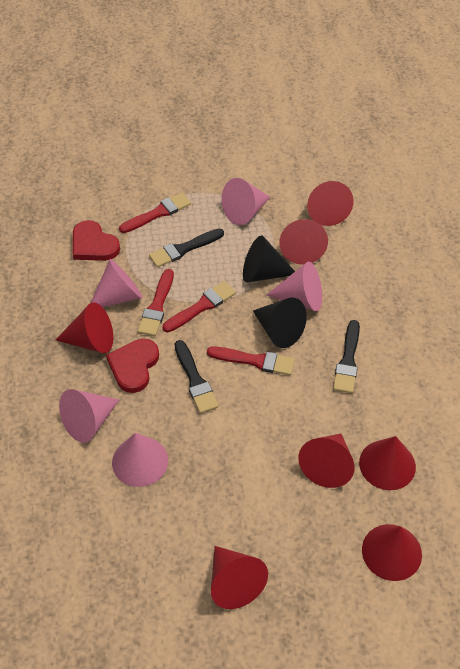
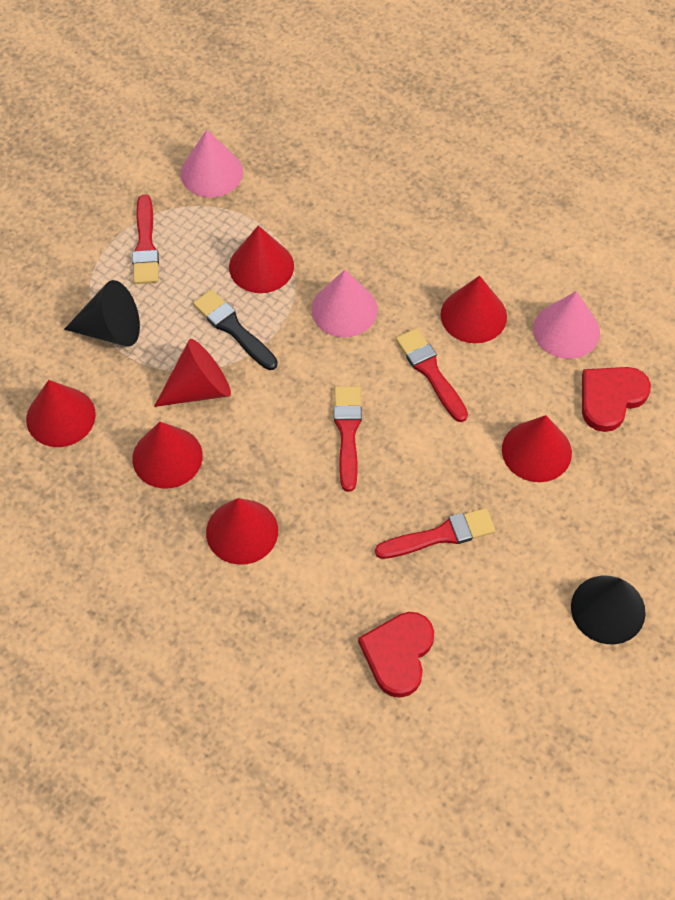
black brush: 3 -> 1
pink cone: 5 -> 3

